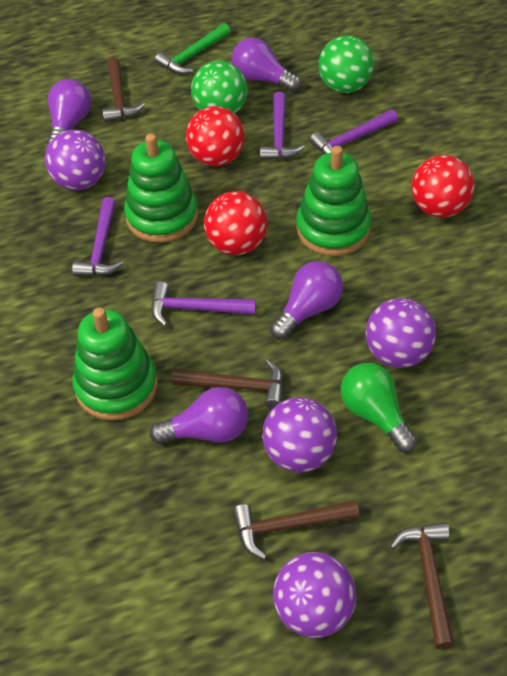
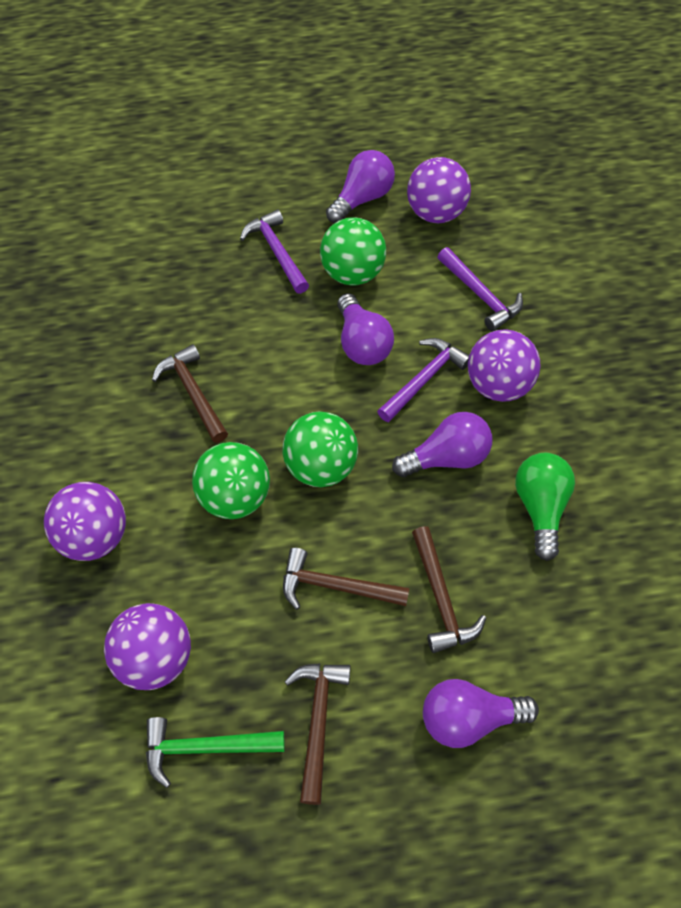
green ball: 2 -> 3
green stacking toy: 3 -> 0
purple hammer: 4 -> 3
red ball: 3 -> 0

